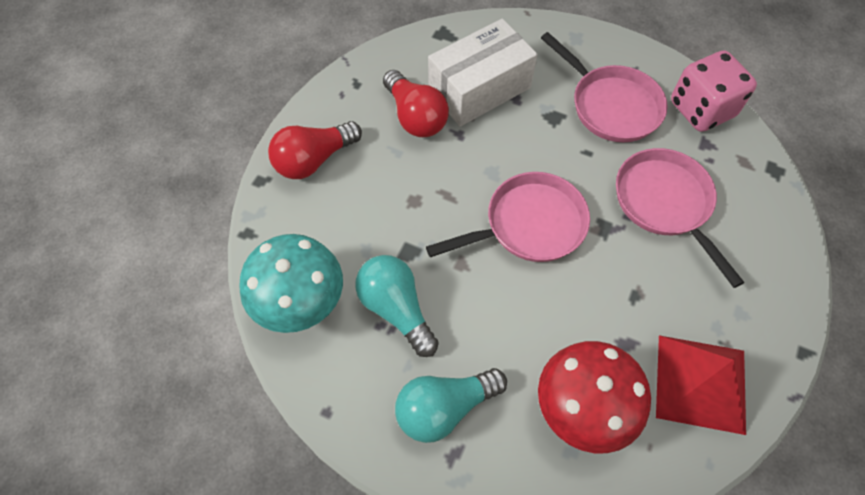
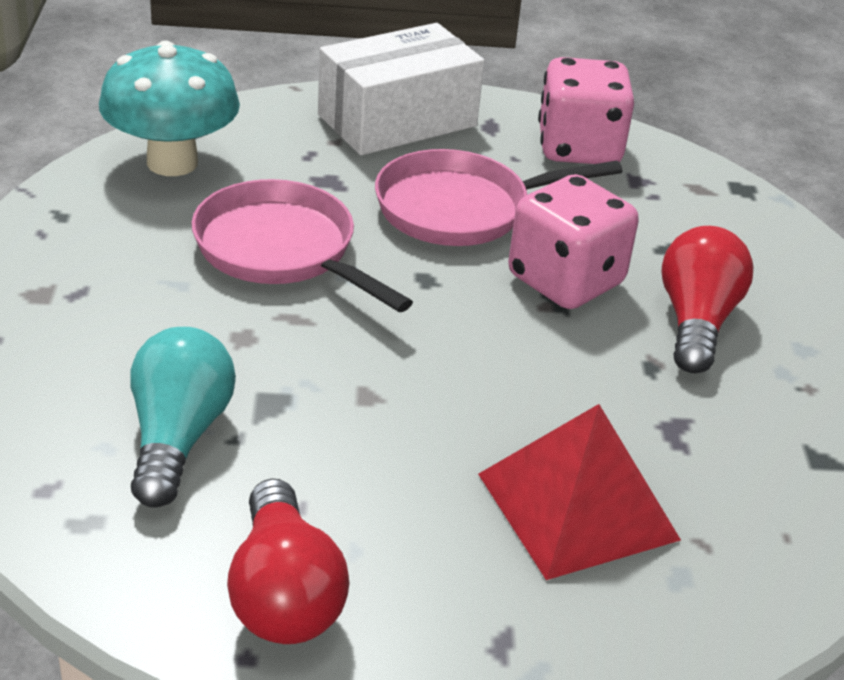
pink dice: 1 -> 2
pink pan: 3 -> 2
red mushroom: 1 -> 0
turquoise light bulb: 2 -> 1

